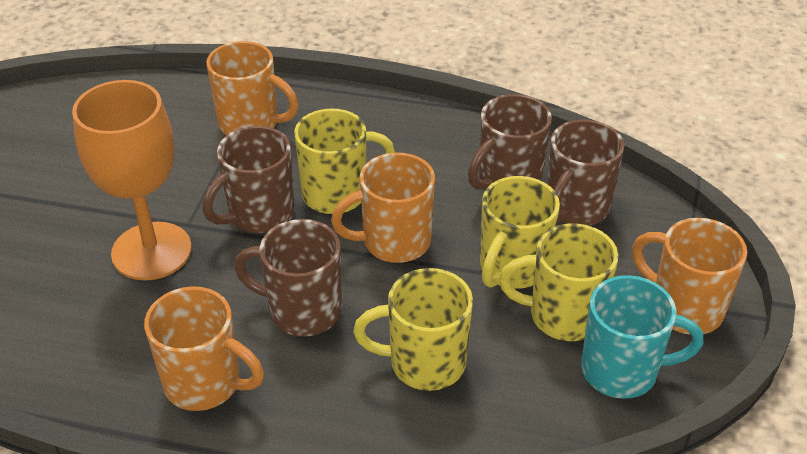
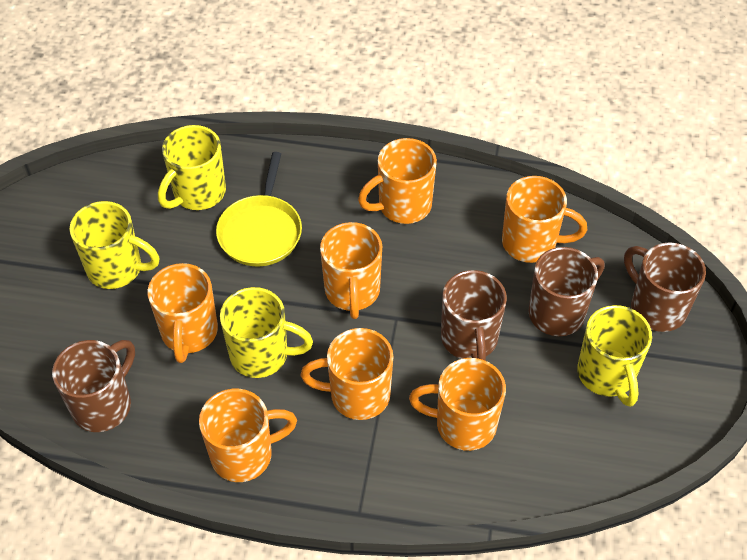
orange goblet: 1 -> 0
orange mug: 4 -> 7
turquoise mug: 1 -> 0
yellow pan: 0 -> 1

